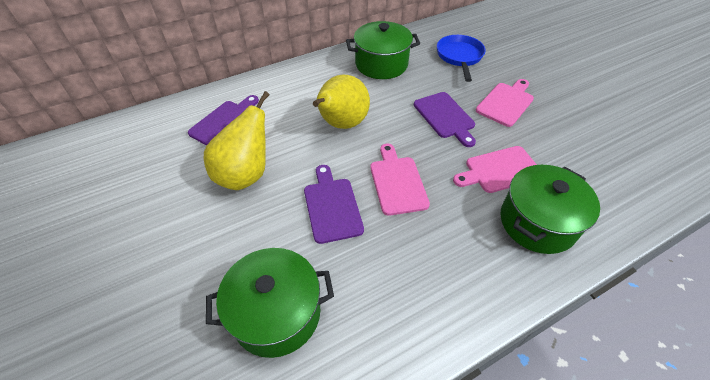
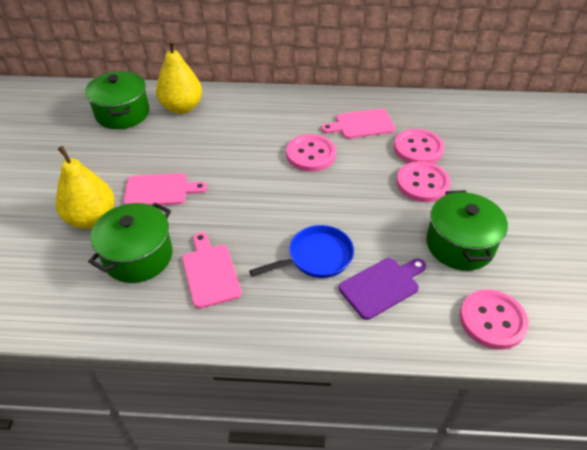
pink button: 0 -> 4
purple cutting board: 3 -> 1

